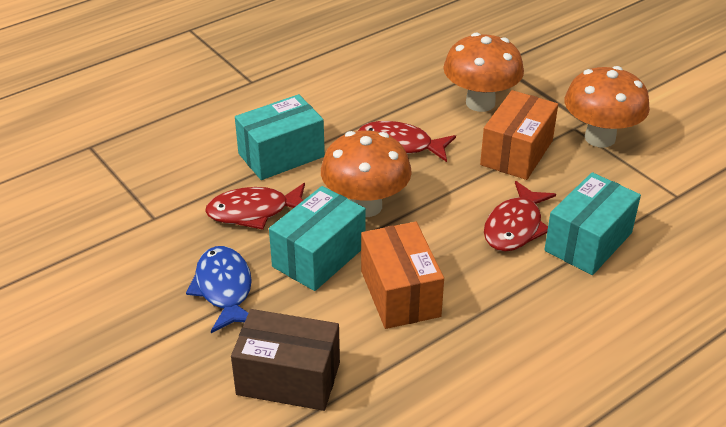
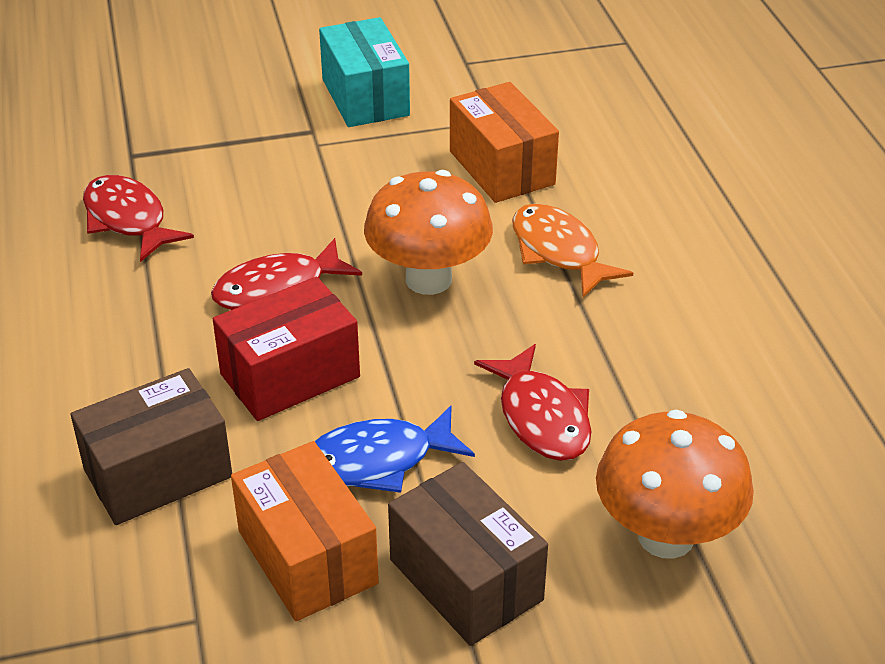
brown box: 1 -> 2
orange fish: 0 -> 1
orange mushroom: 3 -> 2
red box: 0 -> 1
turquoise box: 3 -> 1

